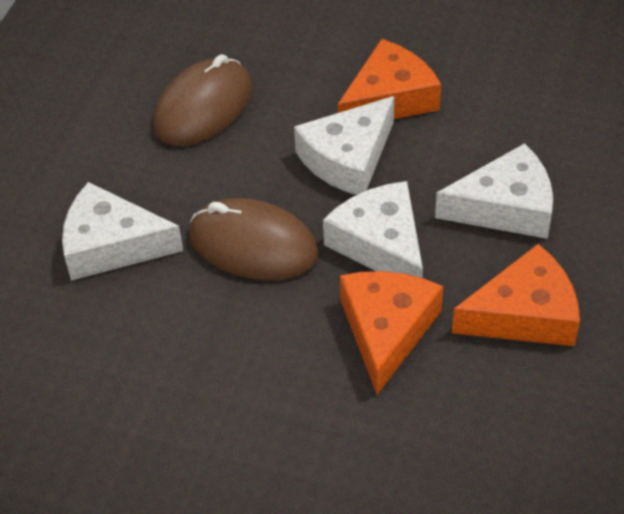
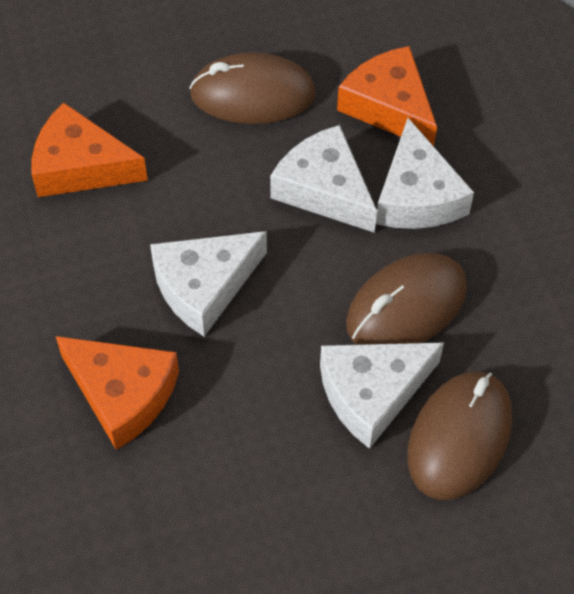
brown mouse: 2 -> 3

